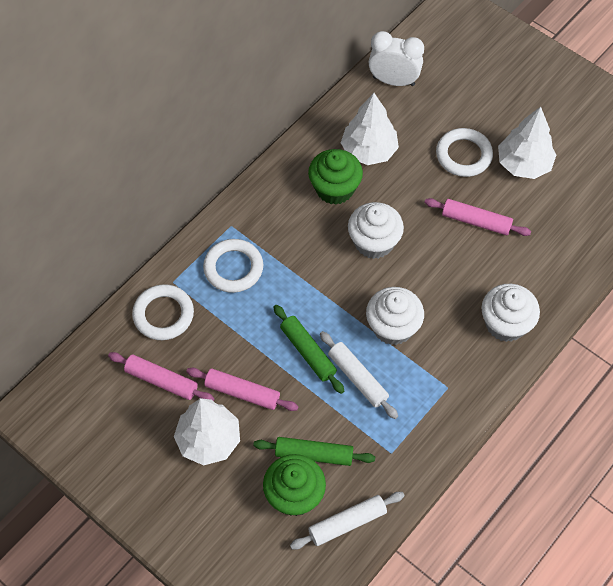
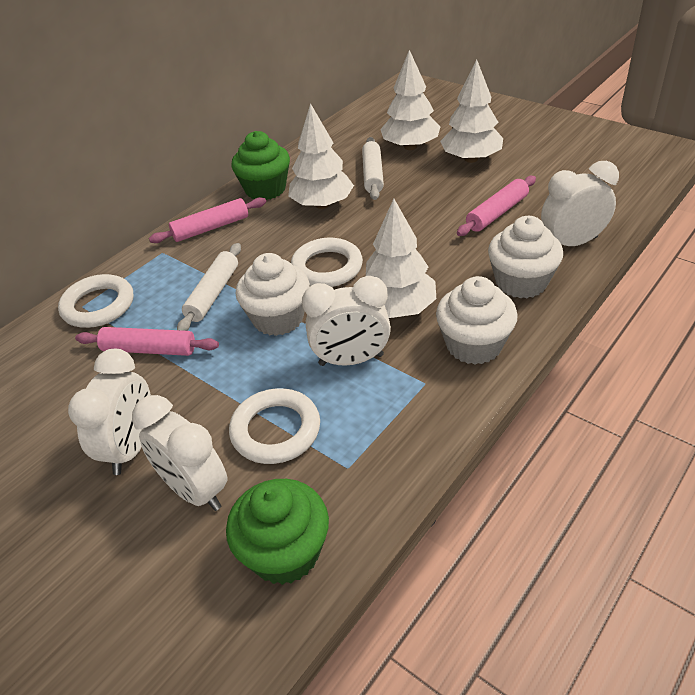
green rolling pin: 2 -> 0
white clock: 1 -> 4
white tree: 3 -> 4

